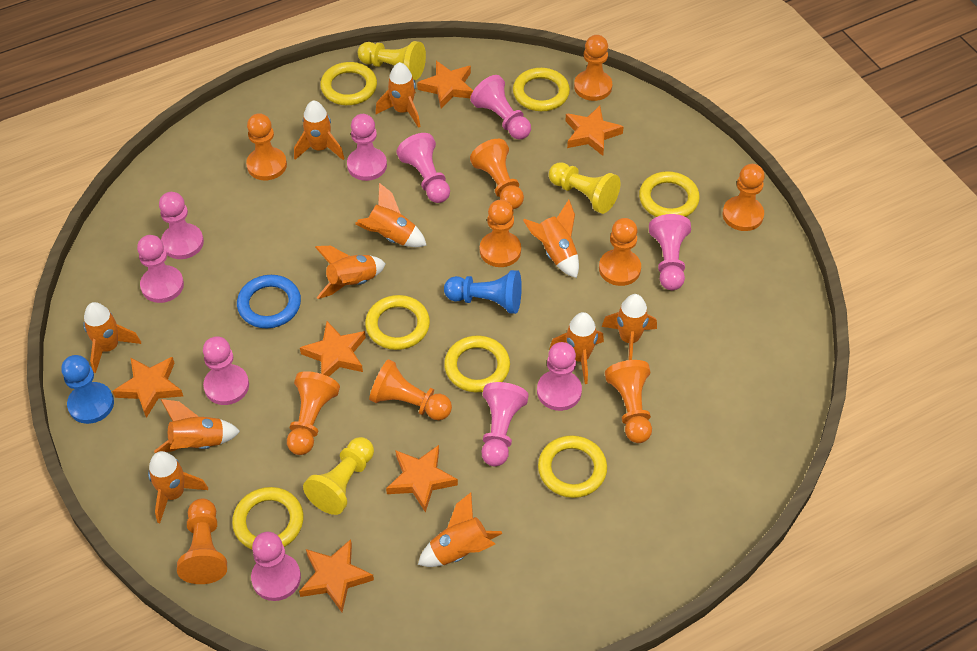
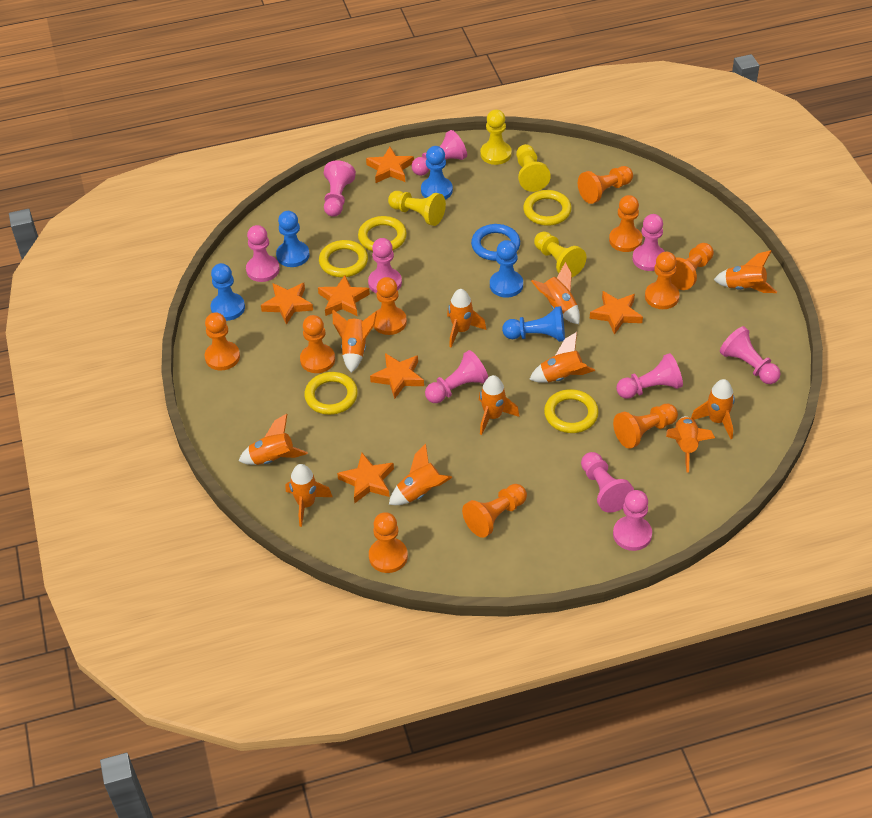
blue pawn: 2 -> 5
yellow pawn: 3 -> 4
yellow ring: 7 -> 5

